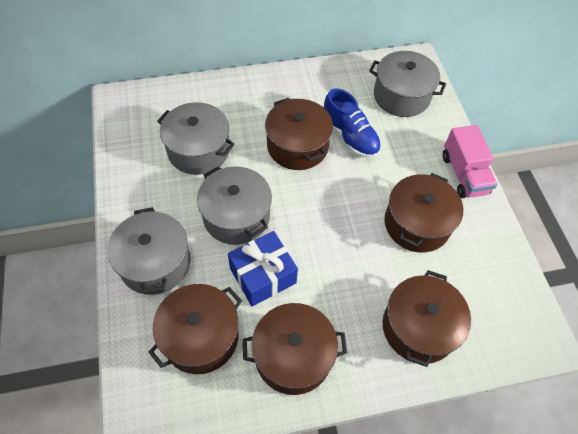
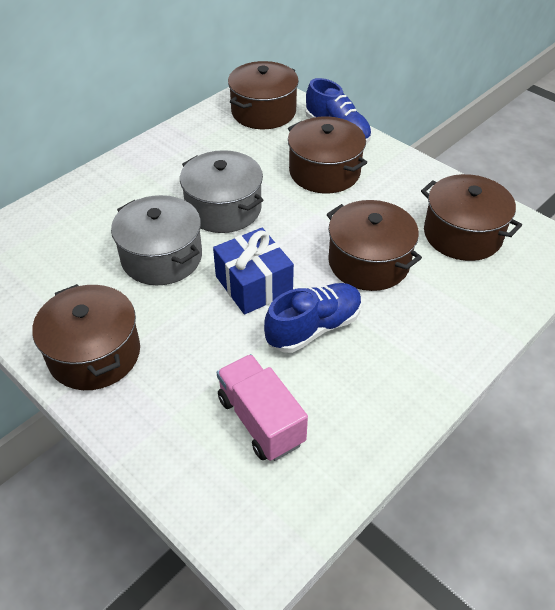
blue shoe: 1 -> 2
grey pot: 4 -> 2

